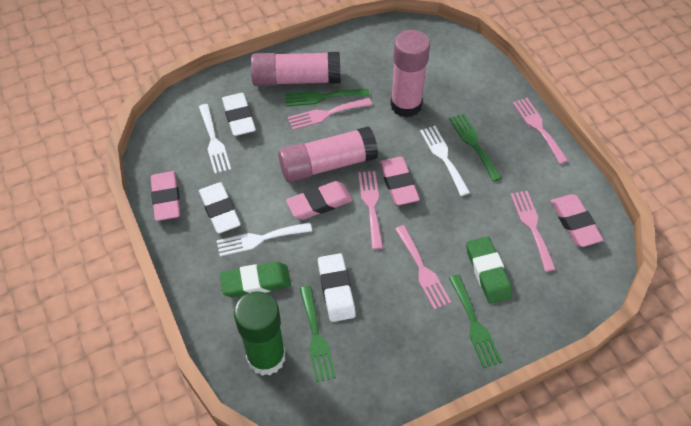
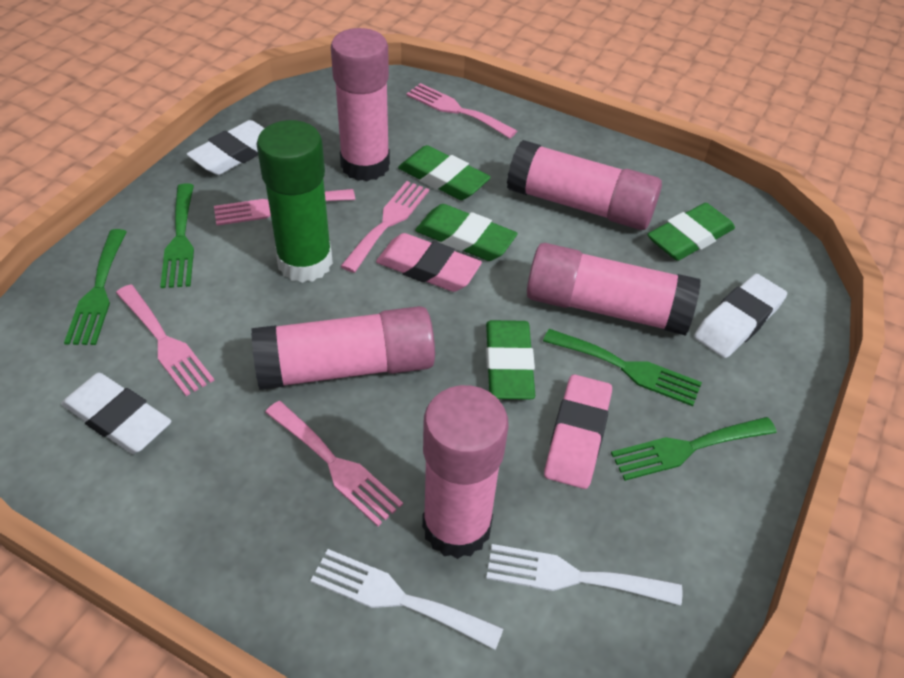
green eraser: 2 -> 4
pink eraser: 4 -> 2
pink glue stick: 3 -> 5
white fork: 3 -> 2

